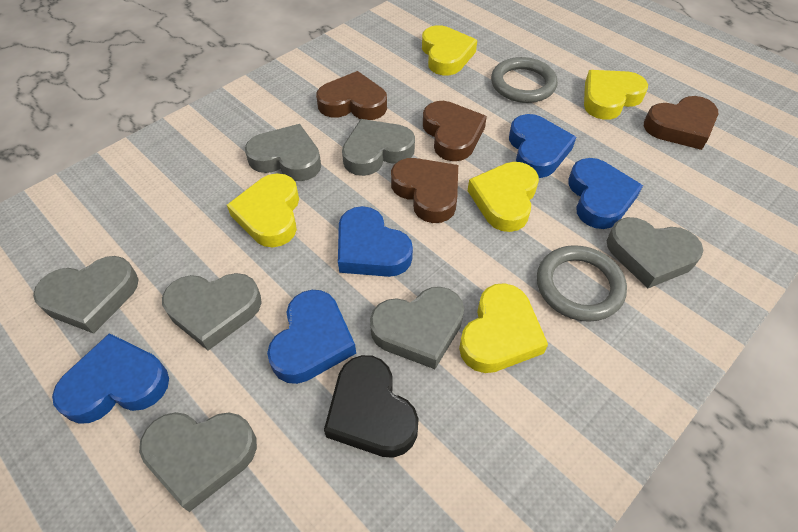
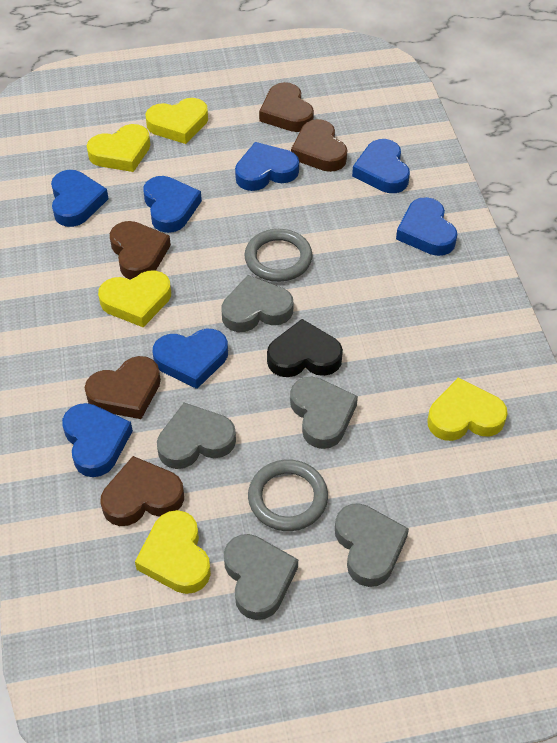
blue heart: 5 -> 7
brown heart: 4 -> 5
grey heart: 7 -> 5

